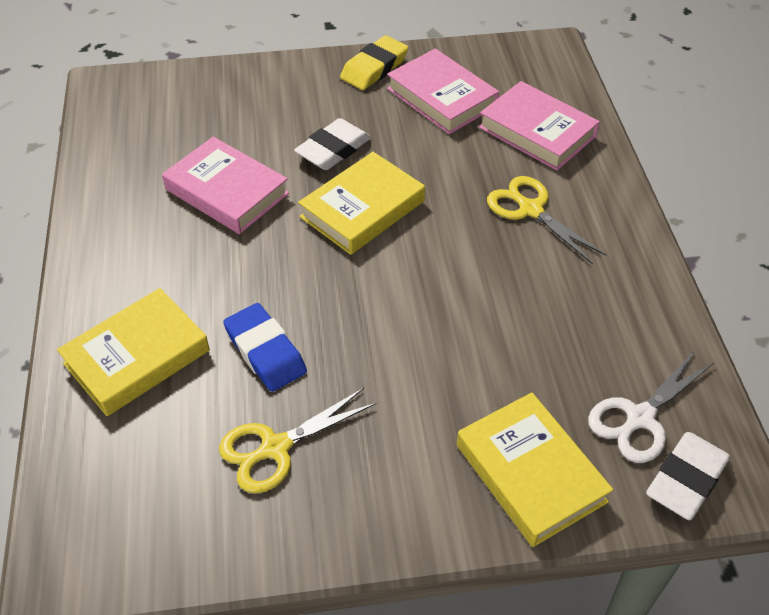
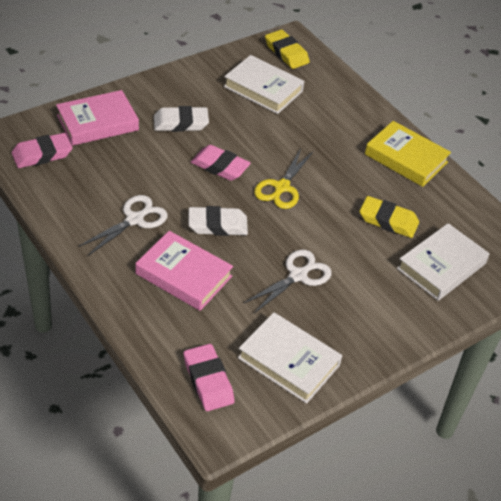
blue eraser: 1 -> 0
pink book: 3 -> 2
pink eraser: 0 -> 3
white book: 0 -> 3
white scissors: 1 -> 2
yellow book: 3 -> 1
yellow eraser: 1 -> 2
yellow scissors: 2 -> 1

